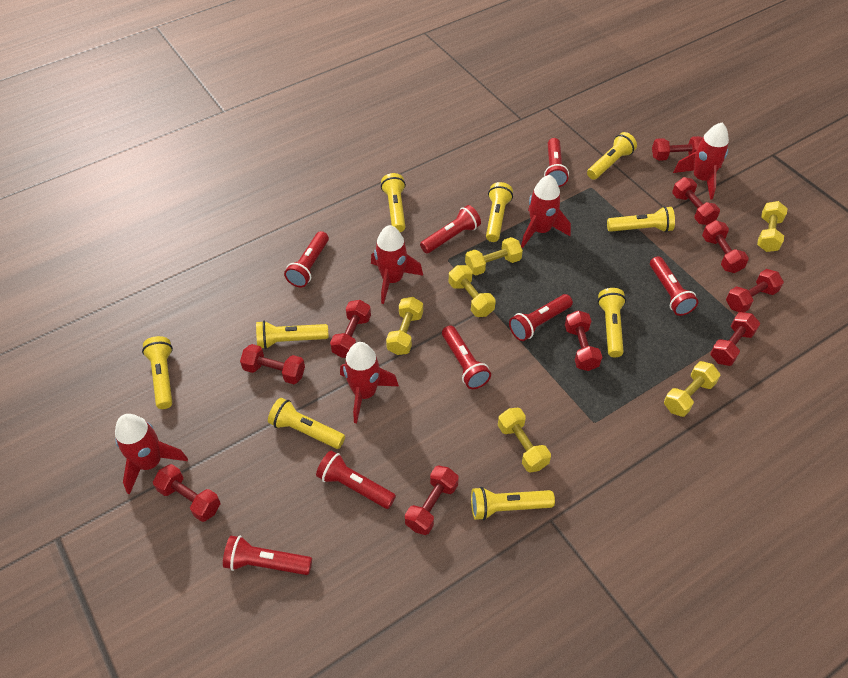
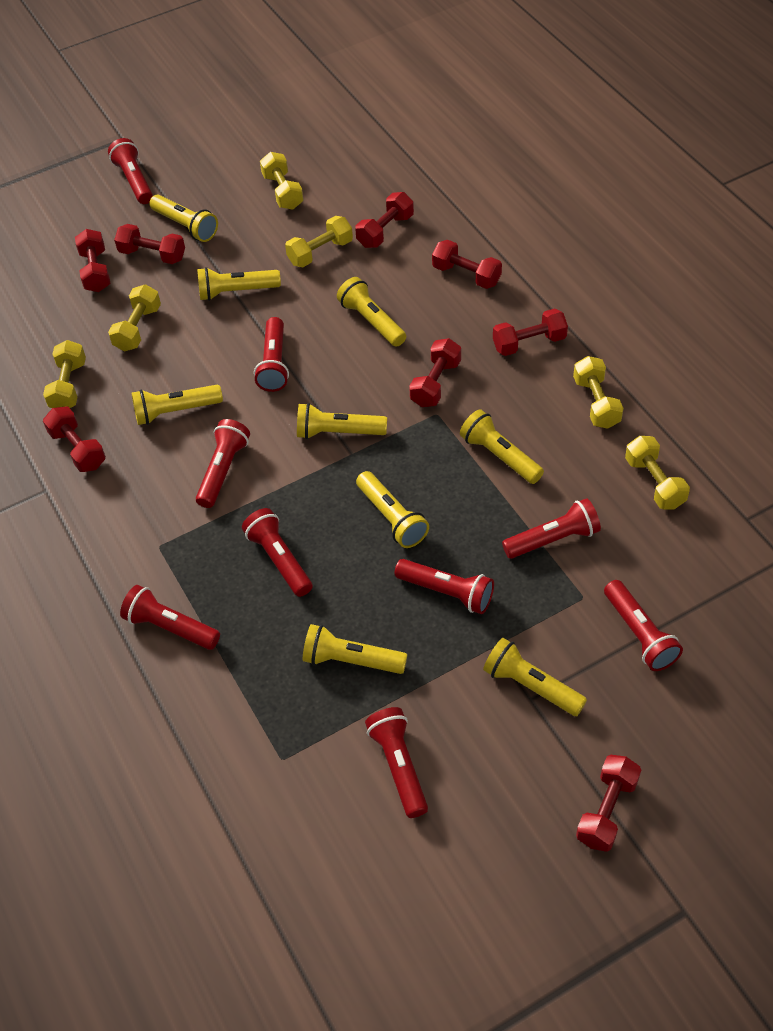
red dumbbell: 10 -> 8
red flashlight: 8 -> 9
red rocket: 5 -> 0

